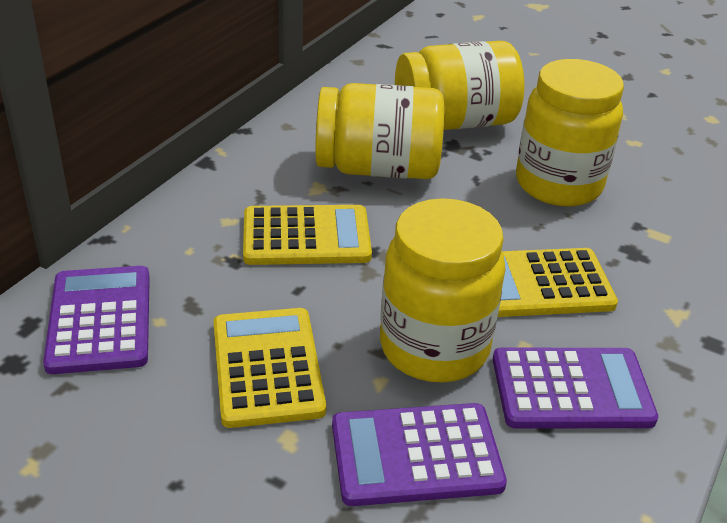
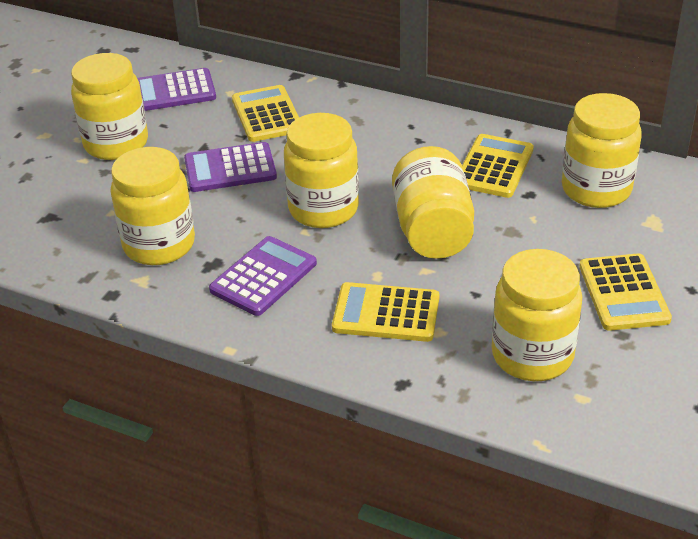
yellow calculator: 3 -> 4
yellow jar: 4 -> 6

